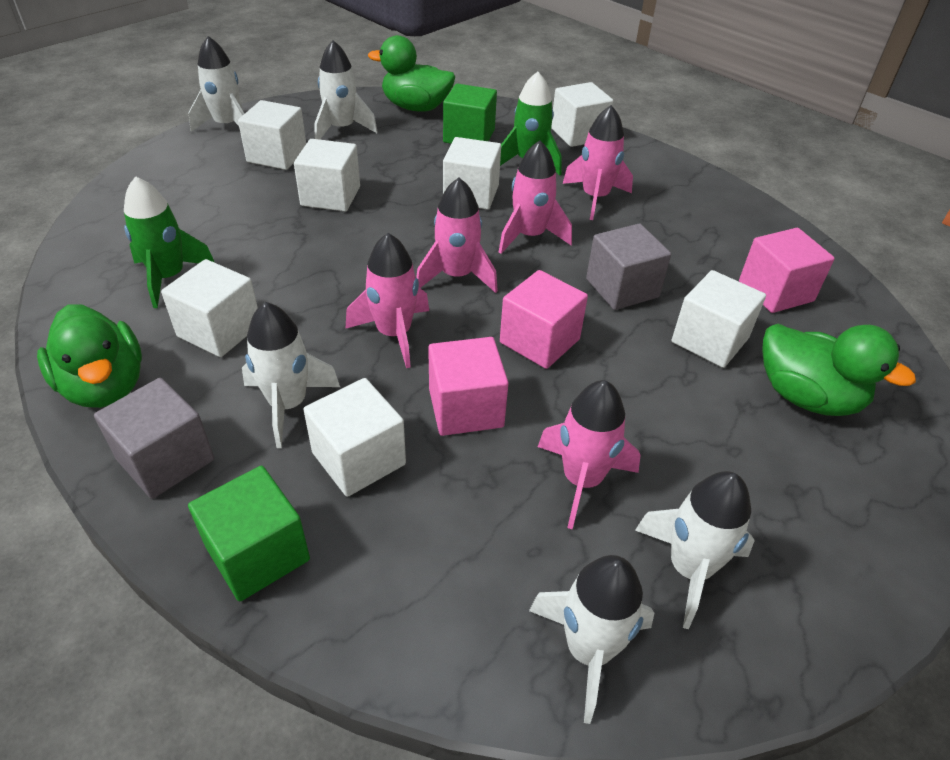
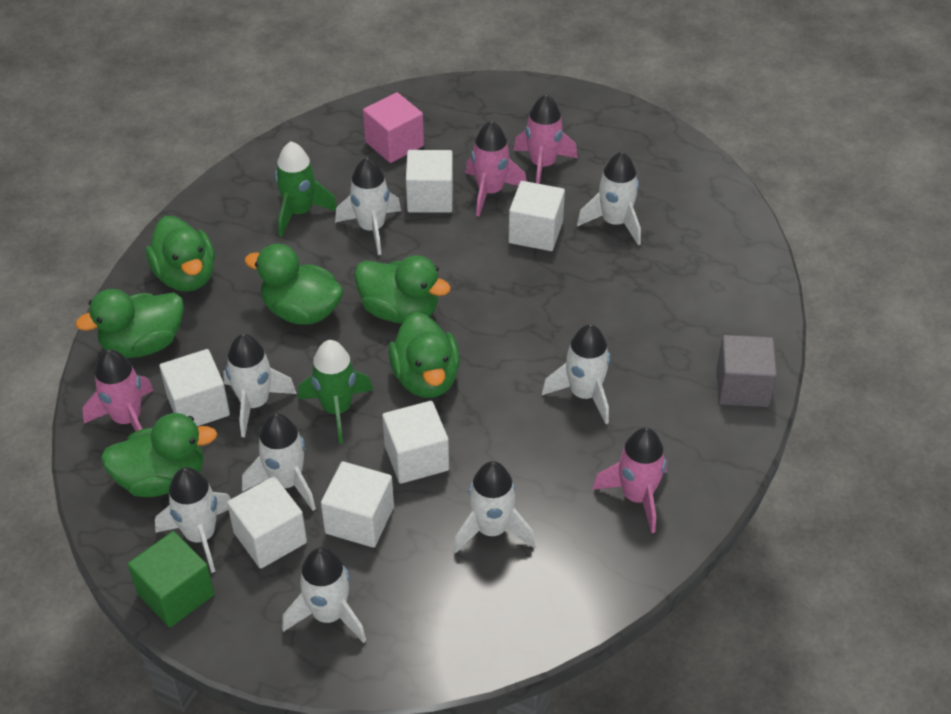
green cube: 2 -> 1
green duck: 3 -> 6
grey cube: 2 -> 1
pink cube: 3 -> 1
pink rocket: 5 -> 4
white cube: 7 -> 6
white rocket: 5 -> 8

